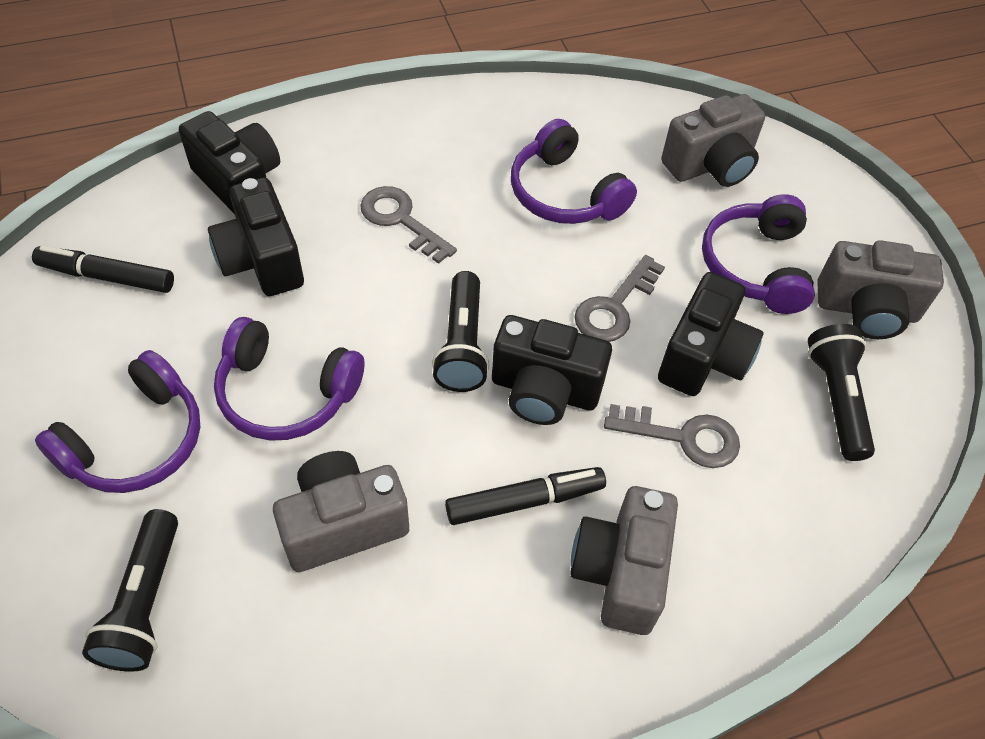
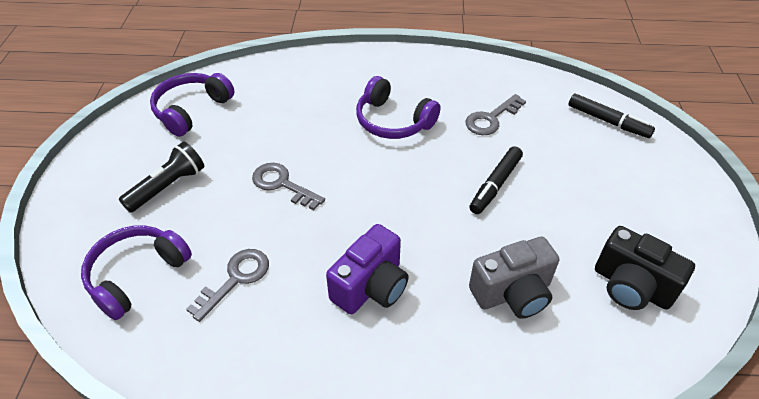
black camera: 4 -> 1
black flashlight: 3 -> 1
grey camera: 4 -> 1
purple camera: 0 -> 1
purple headphones: 4 -> 3

